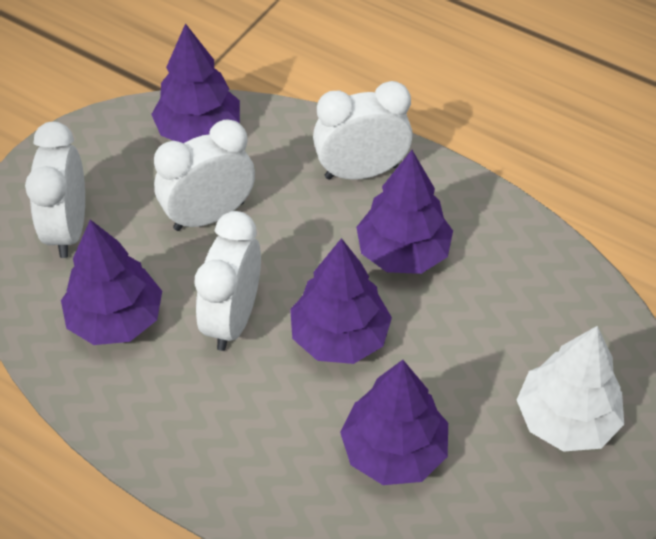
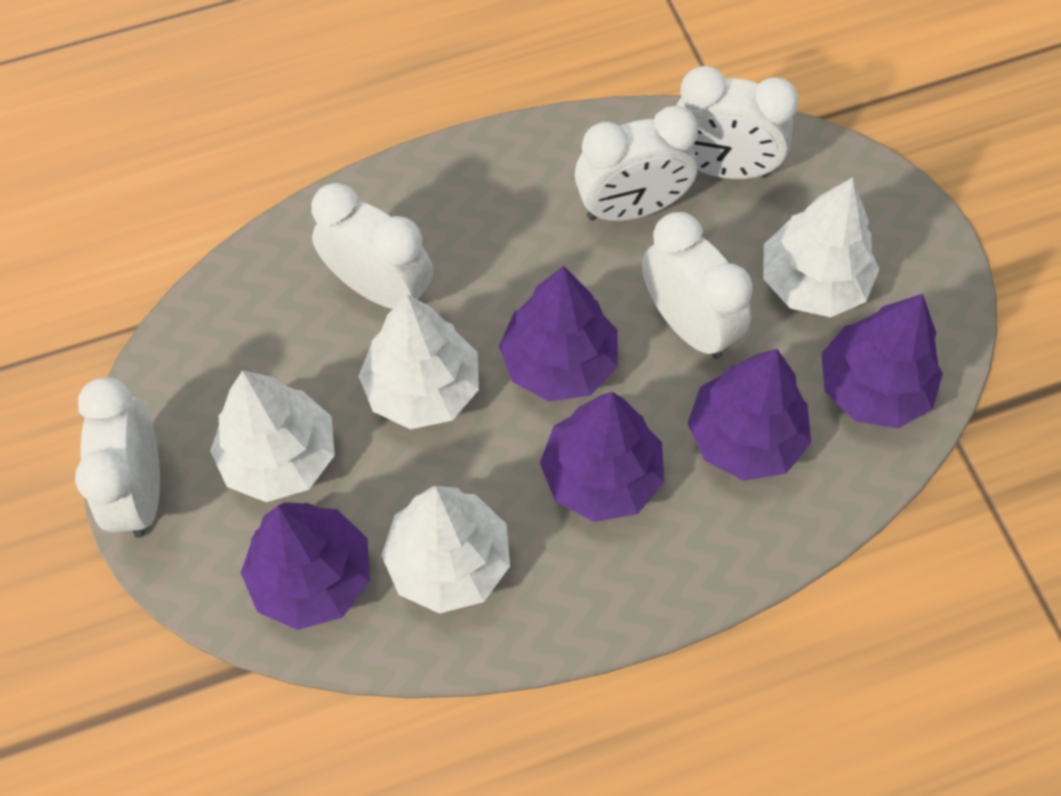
white clock: 4 -> 5
white tree: 1 -> 4

